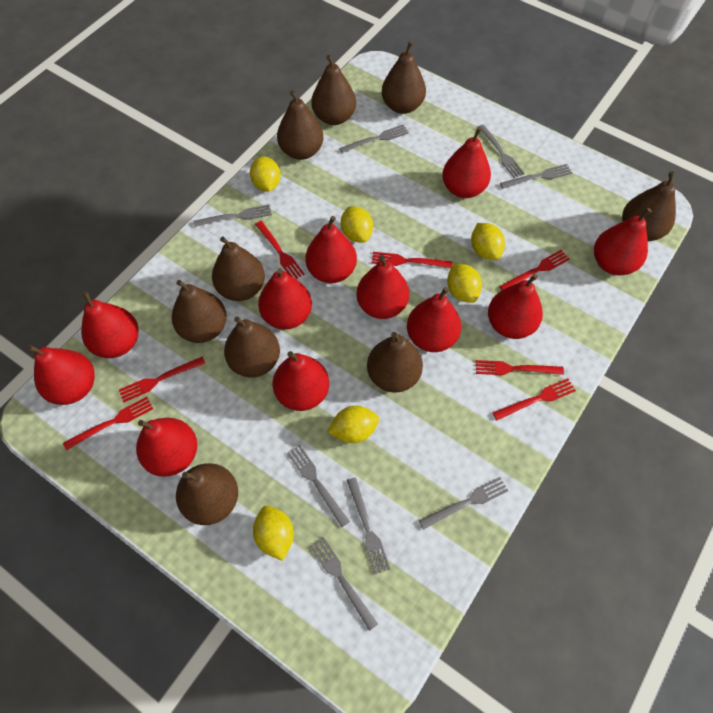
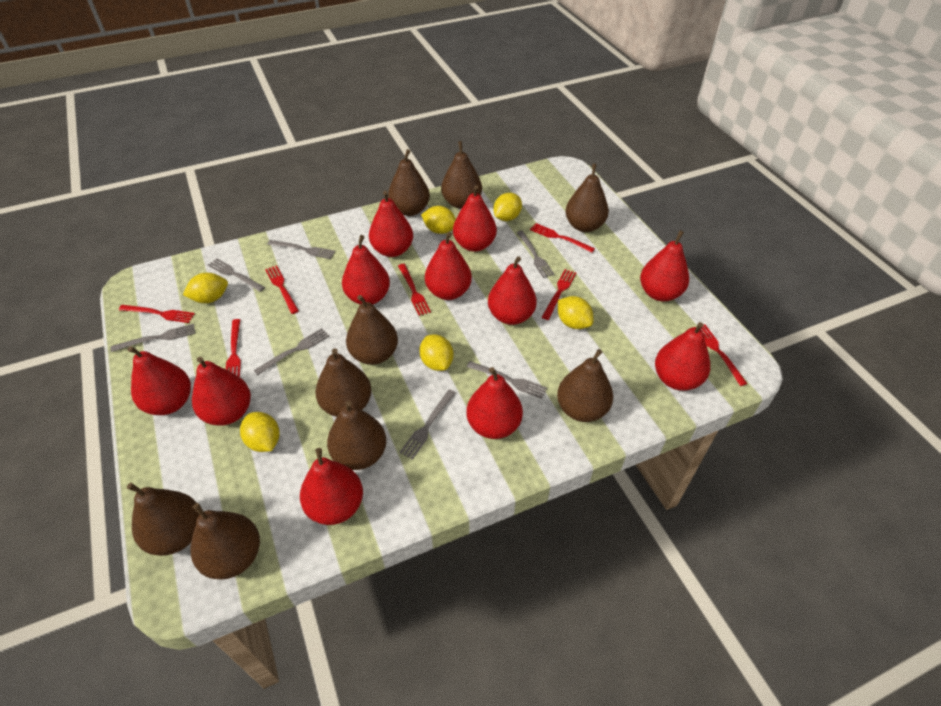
grey fork: 8 -> 7

